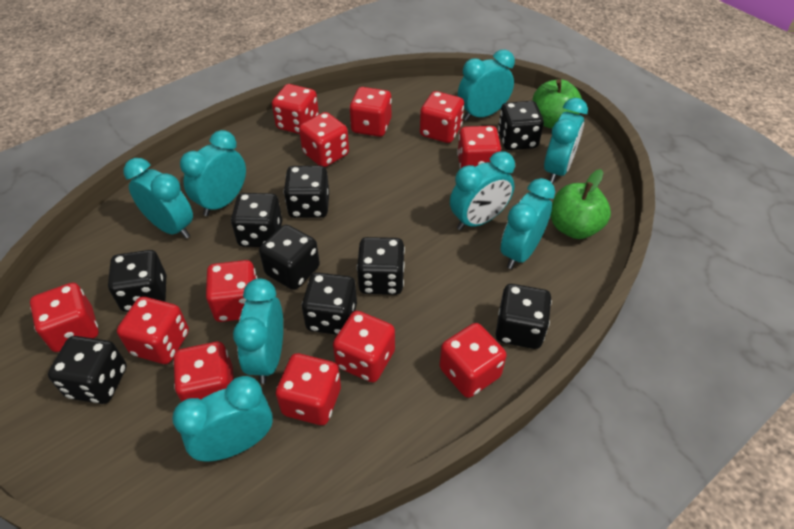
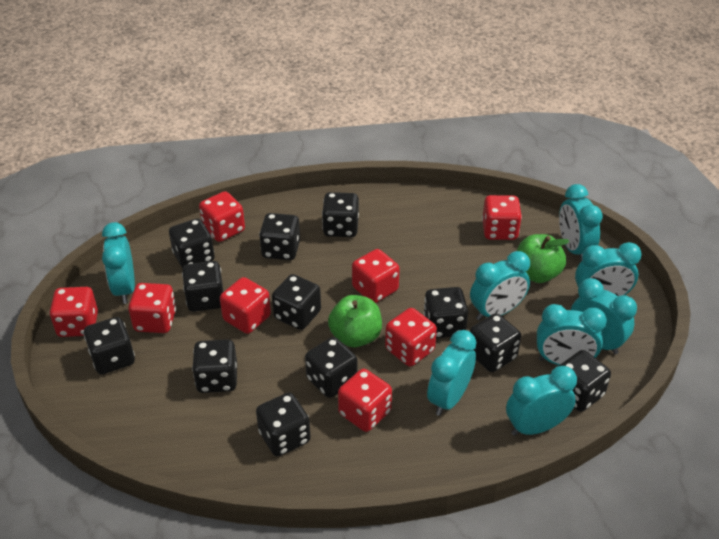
black dice: 9 -> 12
red dice: 12 -> 8

